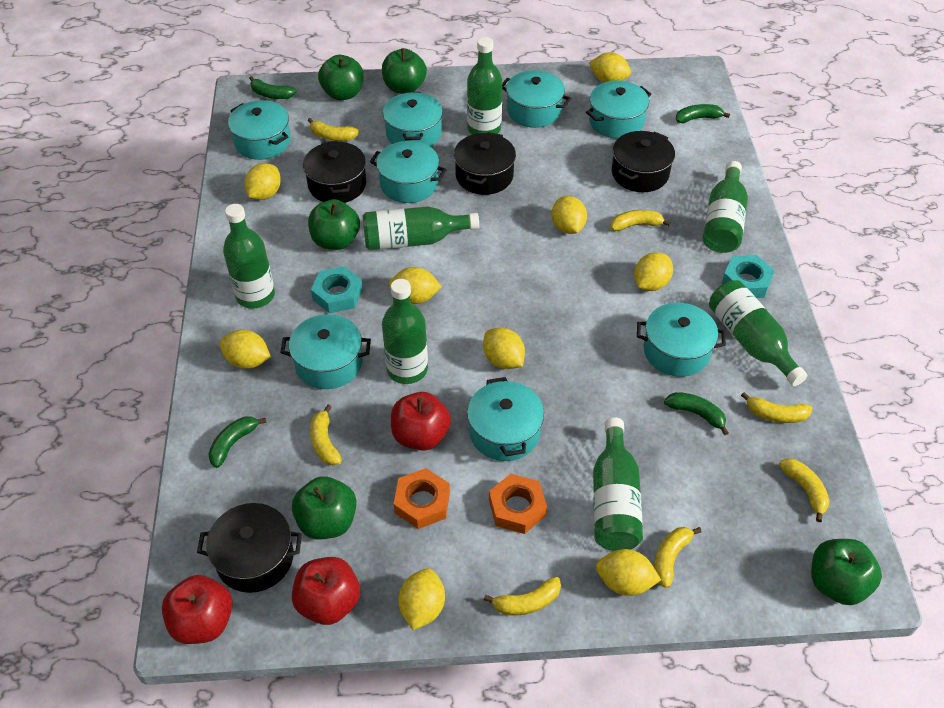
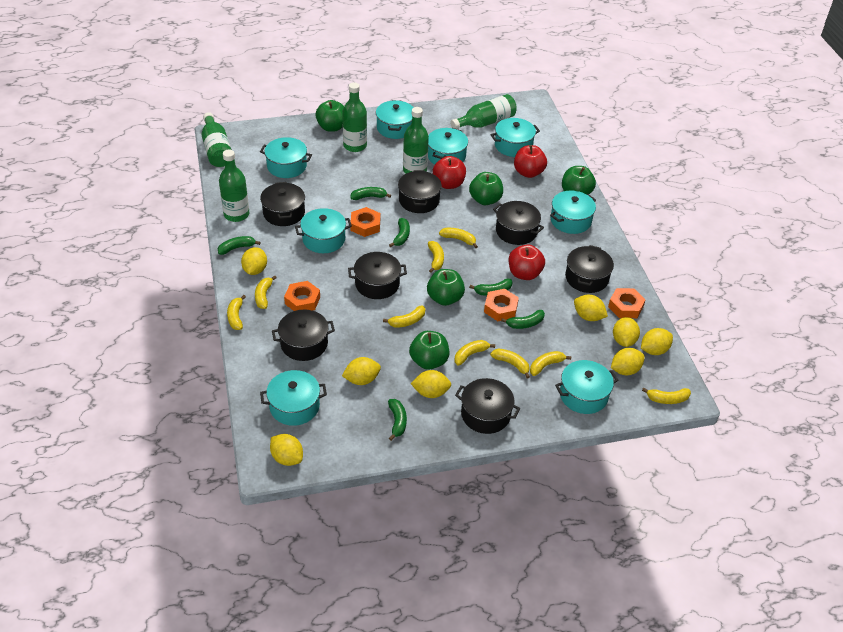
black pot: 4 -> 7
green banana: 4 -> 6
green bottle: 7 -> 5
orange nut: 2 -> 4
turquoise nut: 2 -> 0
yellow banana: 7 -> 9
yellow lemon: 9 -> 8

